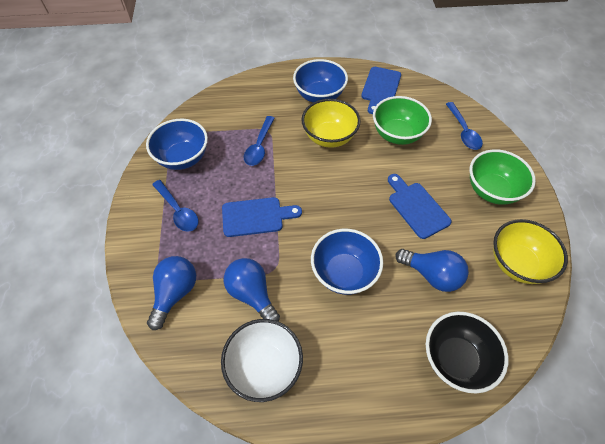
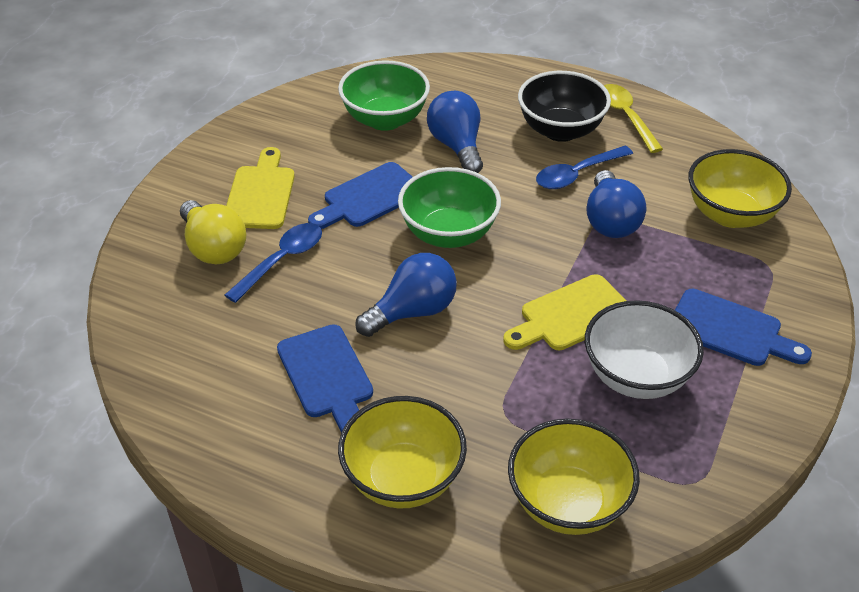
blue bowl: 3 -> 0
blue spoon: 3 -> 2
yellow bowl: 2 -> 3
yellow cutting board: 0 -> 2
yellow light bulb: 0 -> 1
yellow spoon: 0 -> 1

